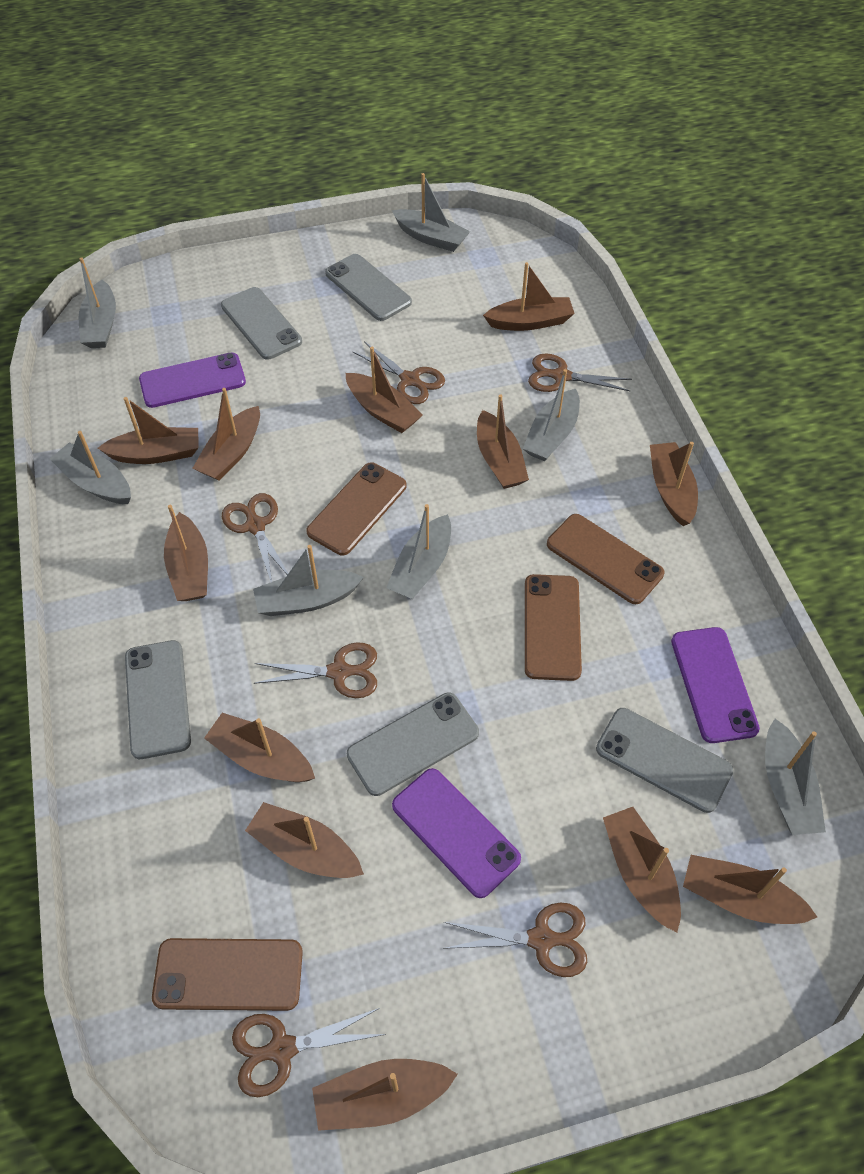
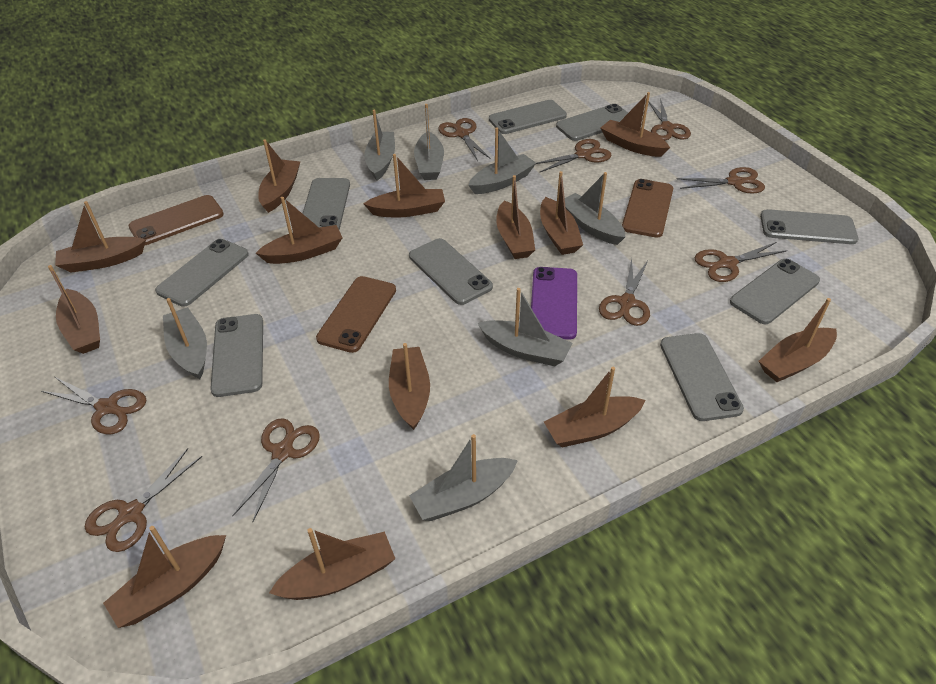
brown boat: 12 -> 13
brown phone: 4 -> 3
brown scissors: 6 -> 9
grey phone: 5 -> 9
purple phone: 3 -> 1

